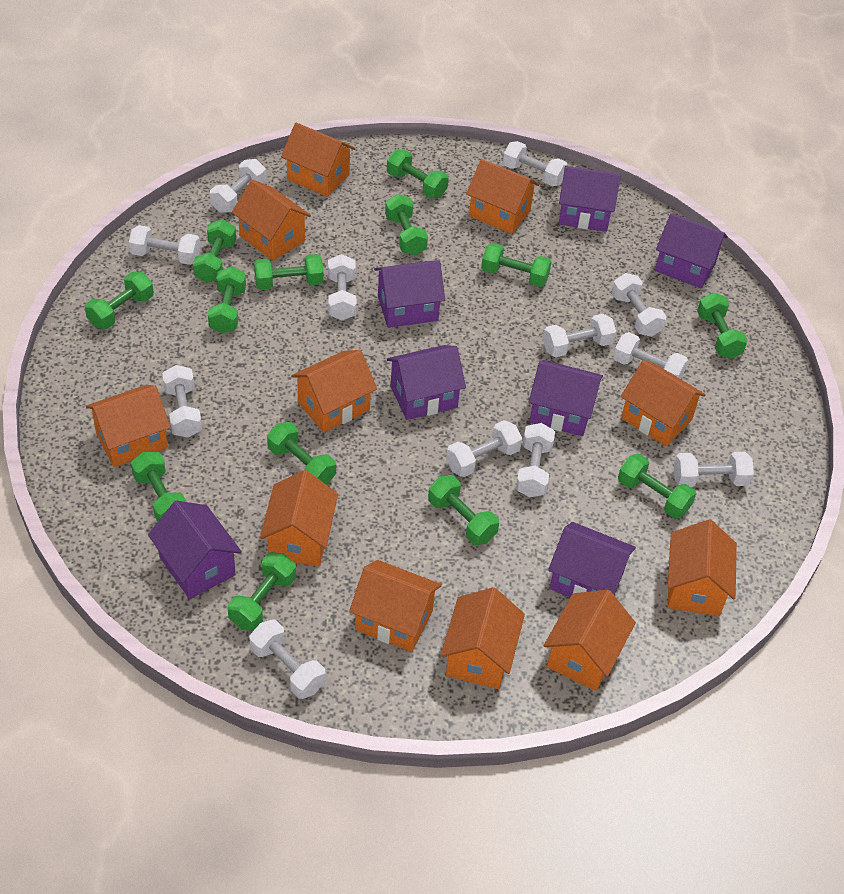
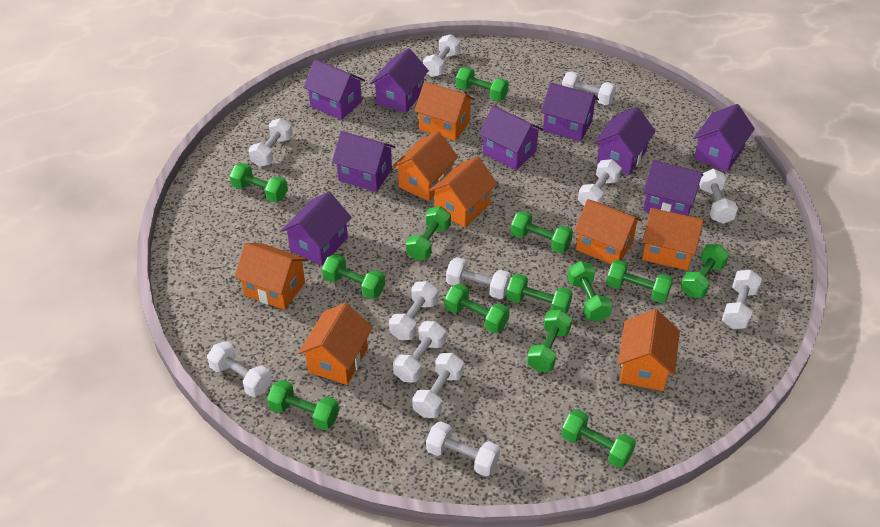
orange house: 11 -> 8
purple house: 7 -> 9

